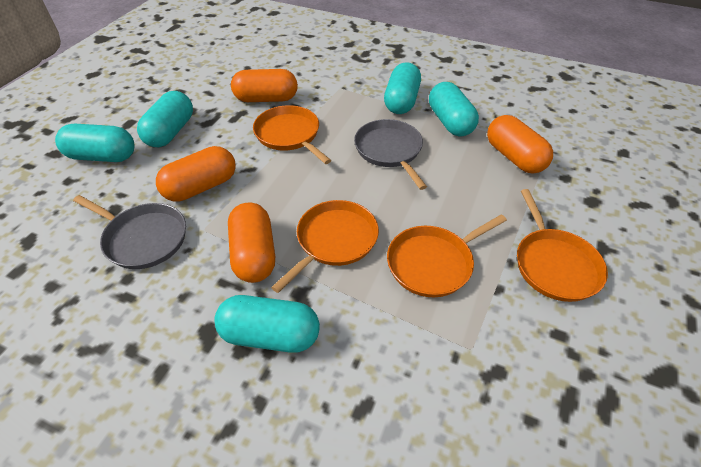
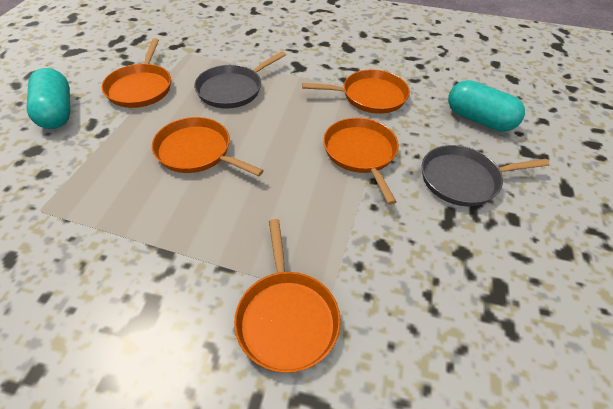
orange capsule: 4 -> 0
orange pan: 4 -> 5
turquoise capsule: 5 -> 2

